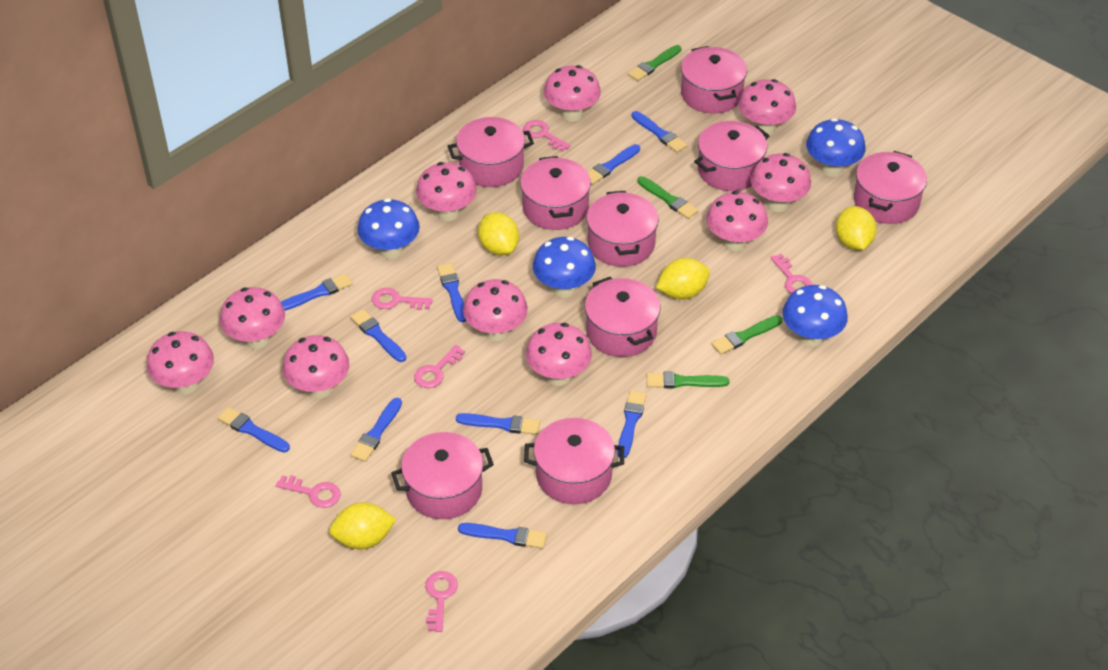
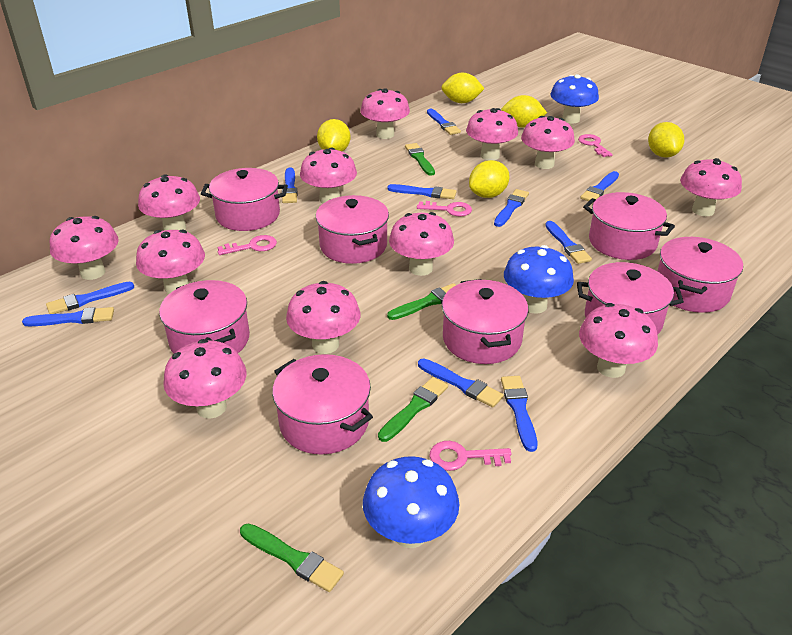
blue mushroom: 4 -> 3
pink key: 6 -> 4
pink mushroom: 10 -> 12
pink pot: 9 -> 8
yellow lemon: 4 -> 5

